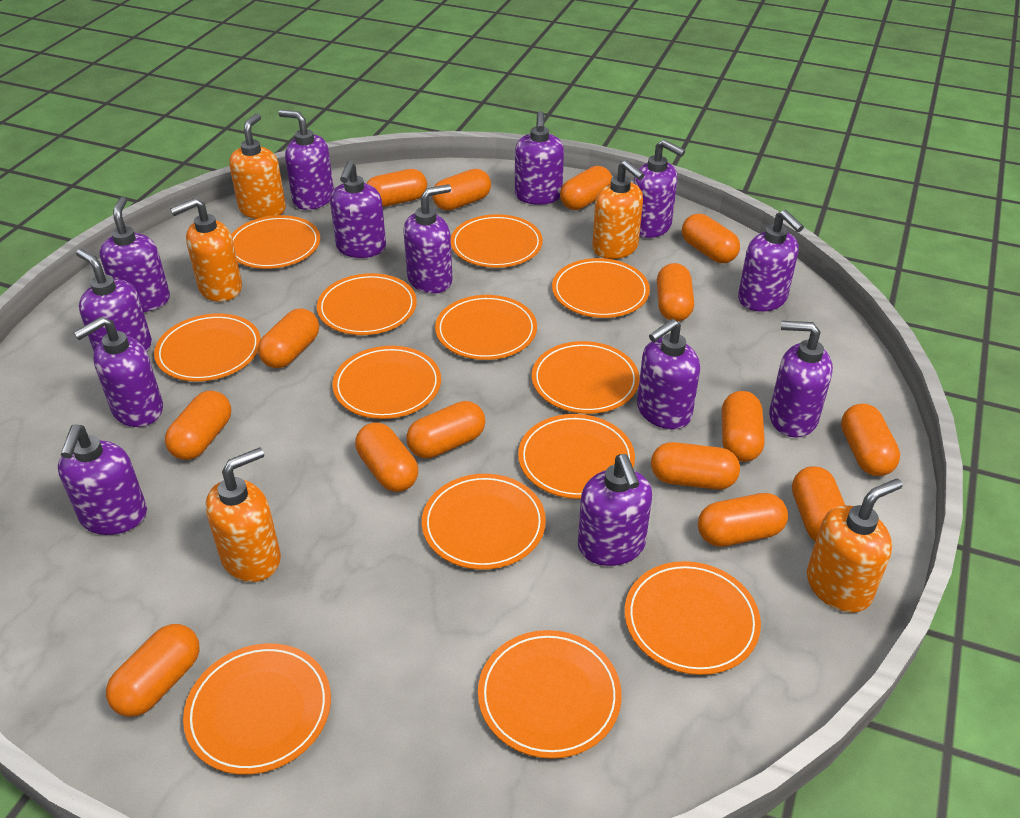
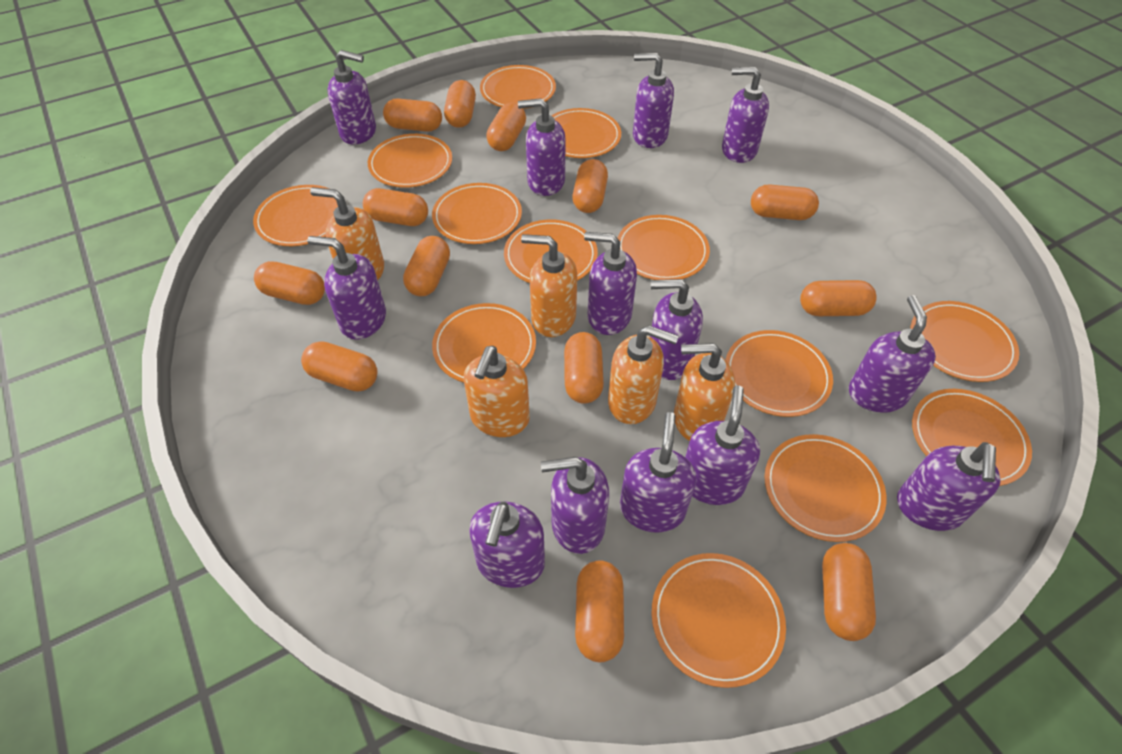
orange capsule: 15 -> 13

